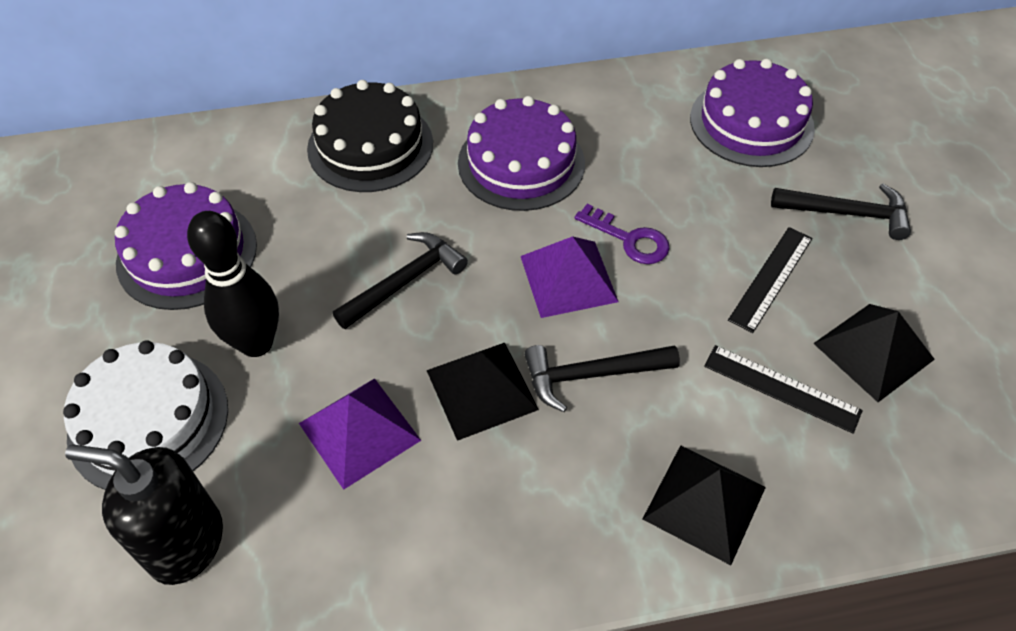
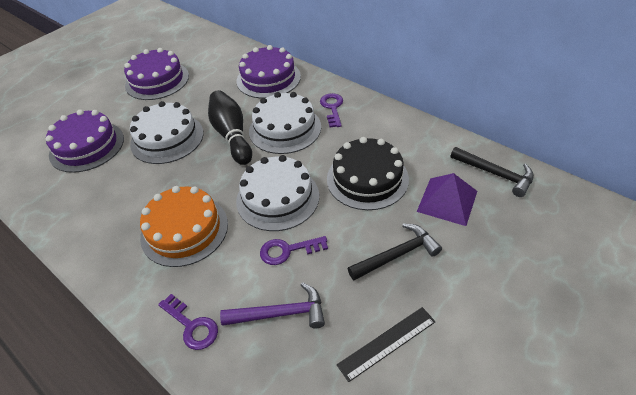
black hammer: 3 -> 2
black pyramid: 3 -> 0
black ruler: 2 -> 1
black soap dispenser: 1 -> 0
orange cake: 0 -> 1
purple hammer: 0 -> 1
purple key: 1 -> 3
purple pyramid: 2 -> 1
white cake: 1 -> 3

